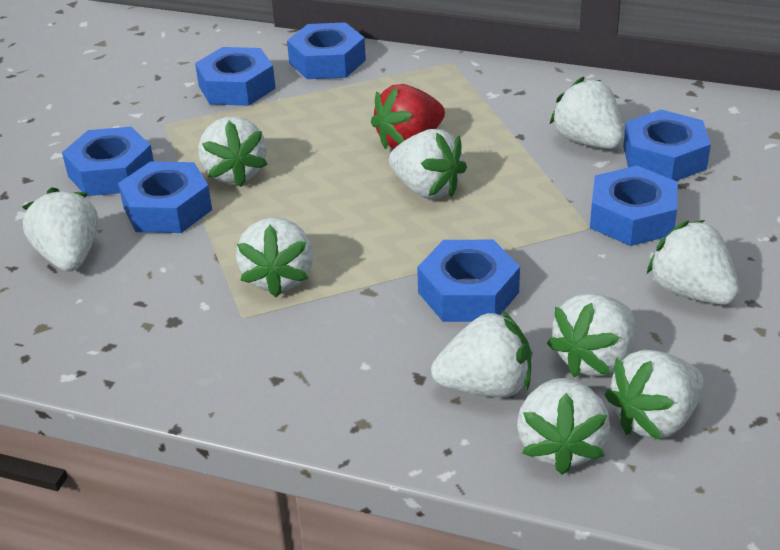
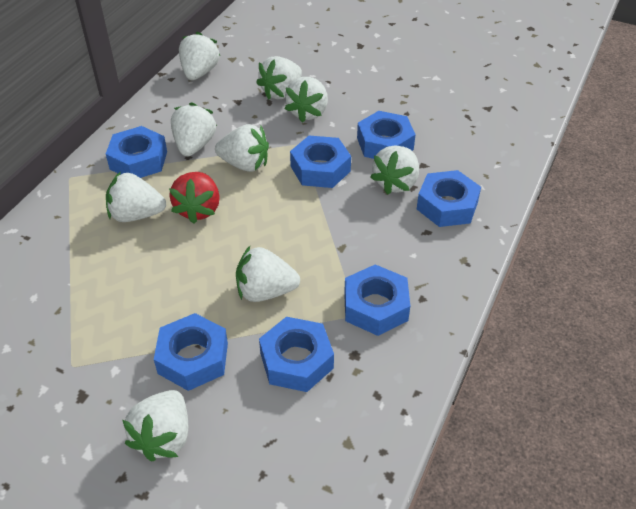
white strawberry: 10 -> 9

